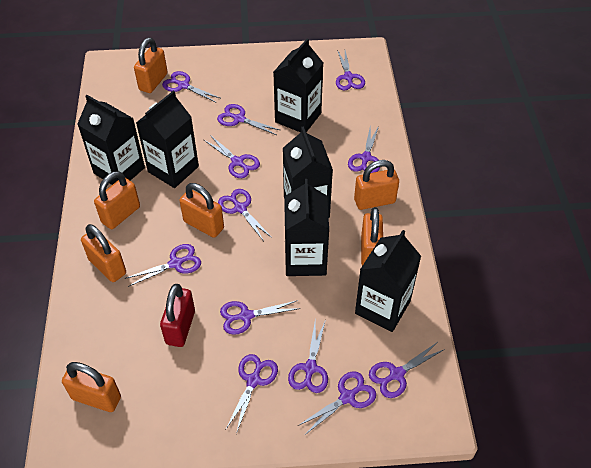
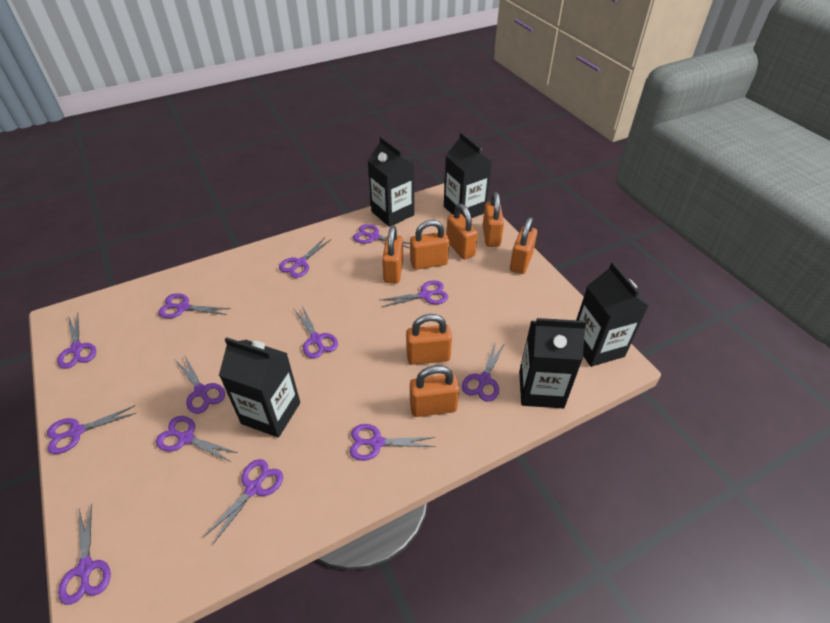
black carton: 6 -> 5
purple scissors: 12 -> 13
red padlock: 1 -> 0

